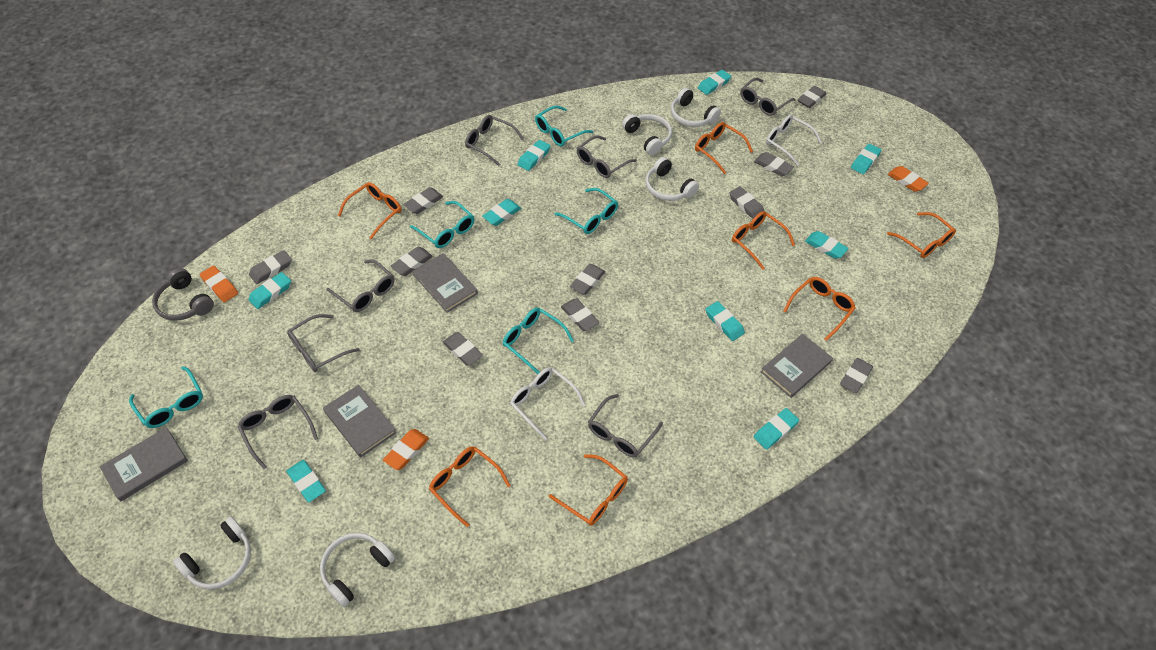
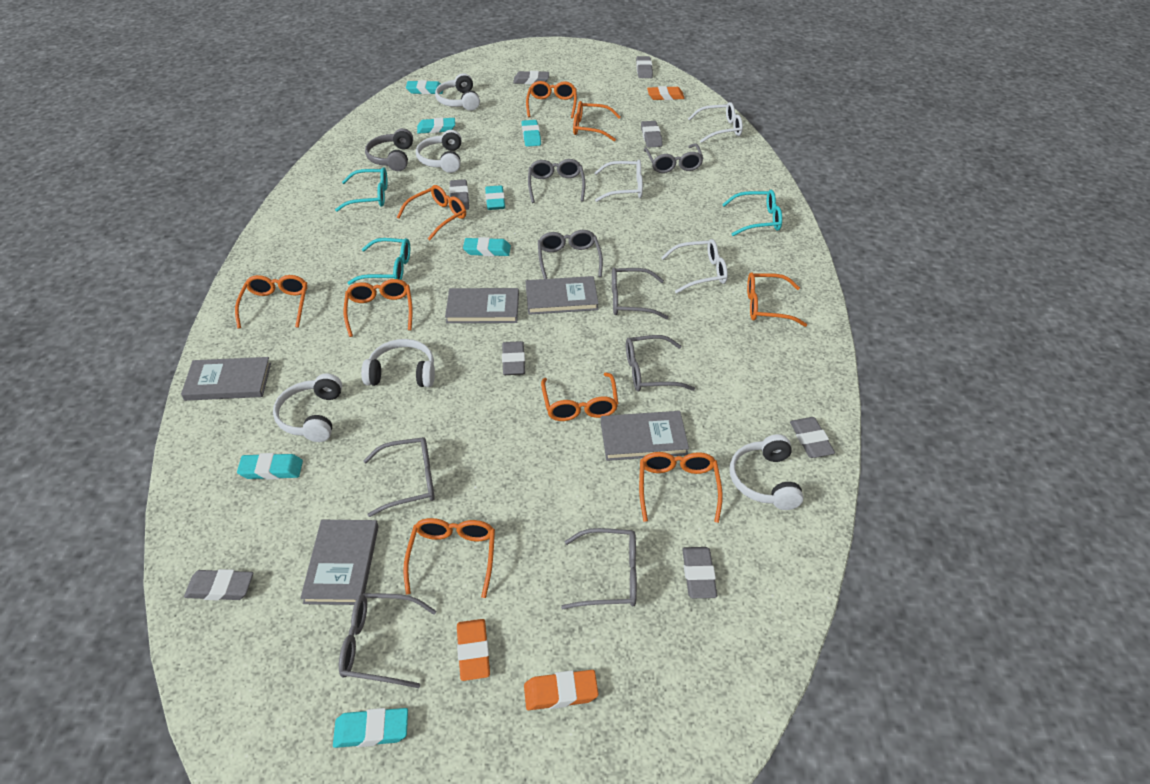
grey book: 4 -> 5
grey eraser: 10 -> 8
grey glasses: 7 -> 8
orange glasses: 7 -> 9
turquoise eraser: 9 -> 7
turquoise glasses: 5 -> 3
white glasses: 2 -> 3

